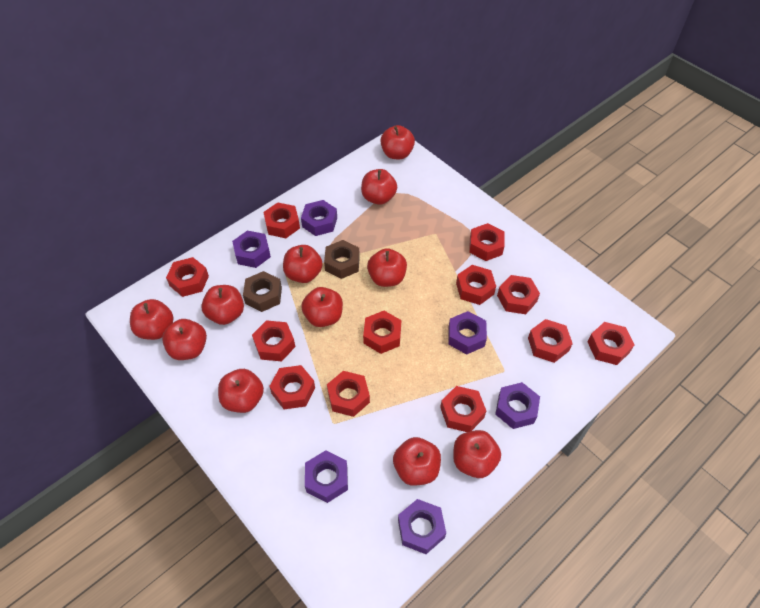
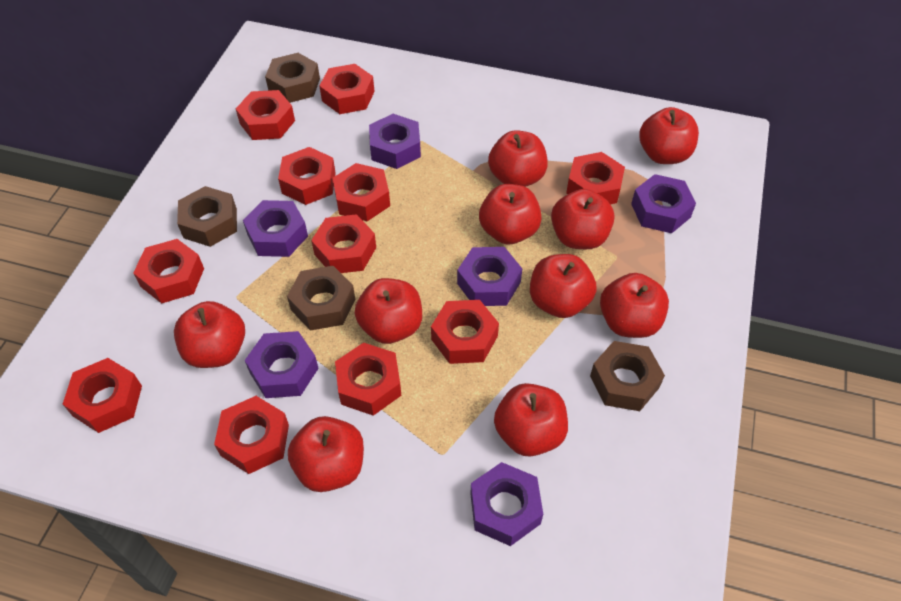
brown nut: 2 -> 4
red apple: 11 -> 10
red nut: 12 -> 11

